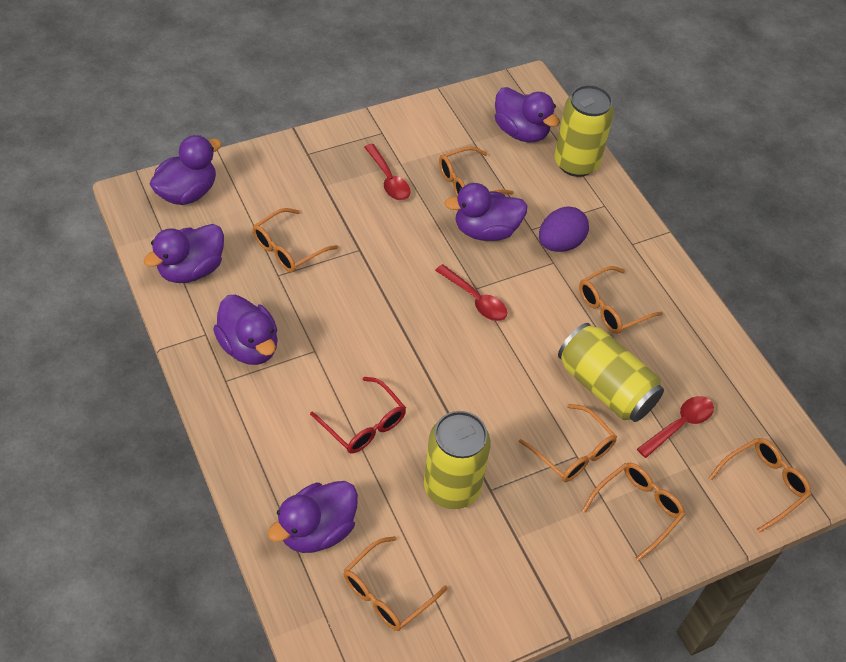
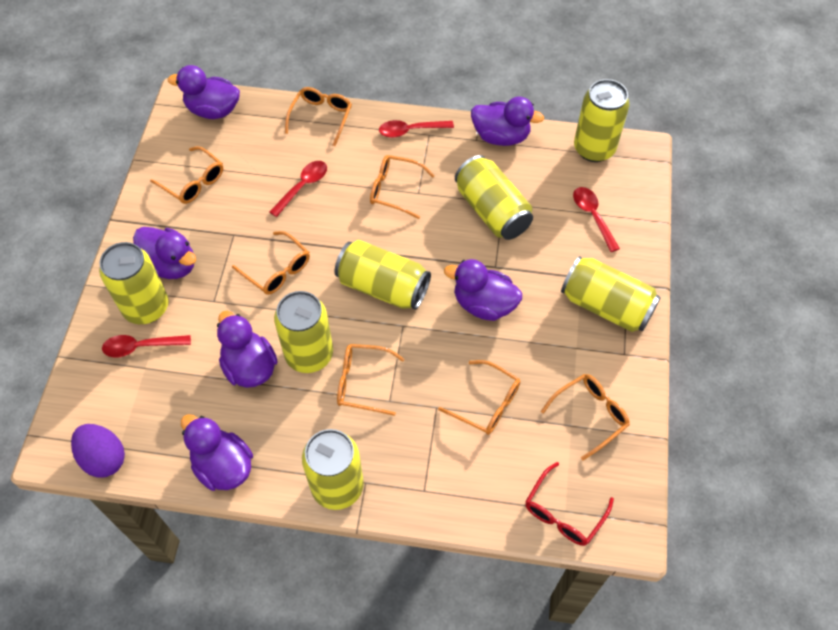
red spoon: 3 -> 4
yellow can: 3 -> 7

